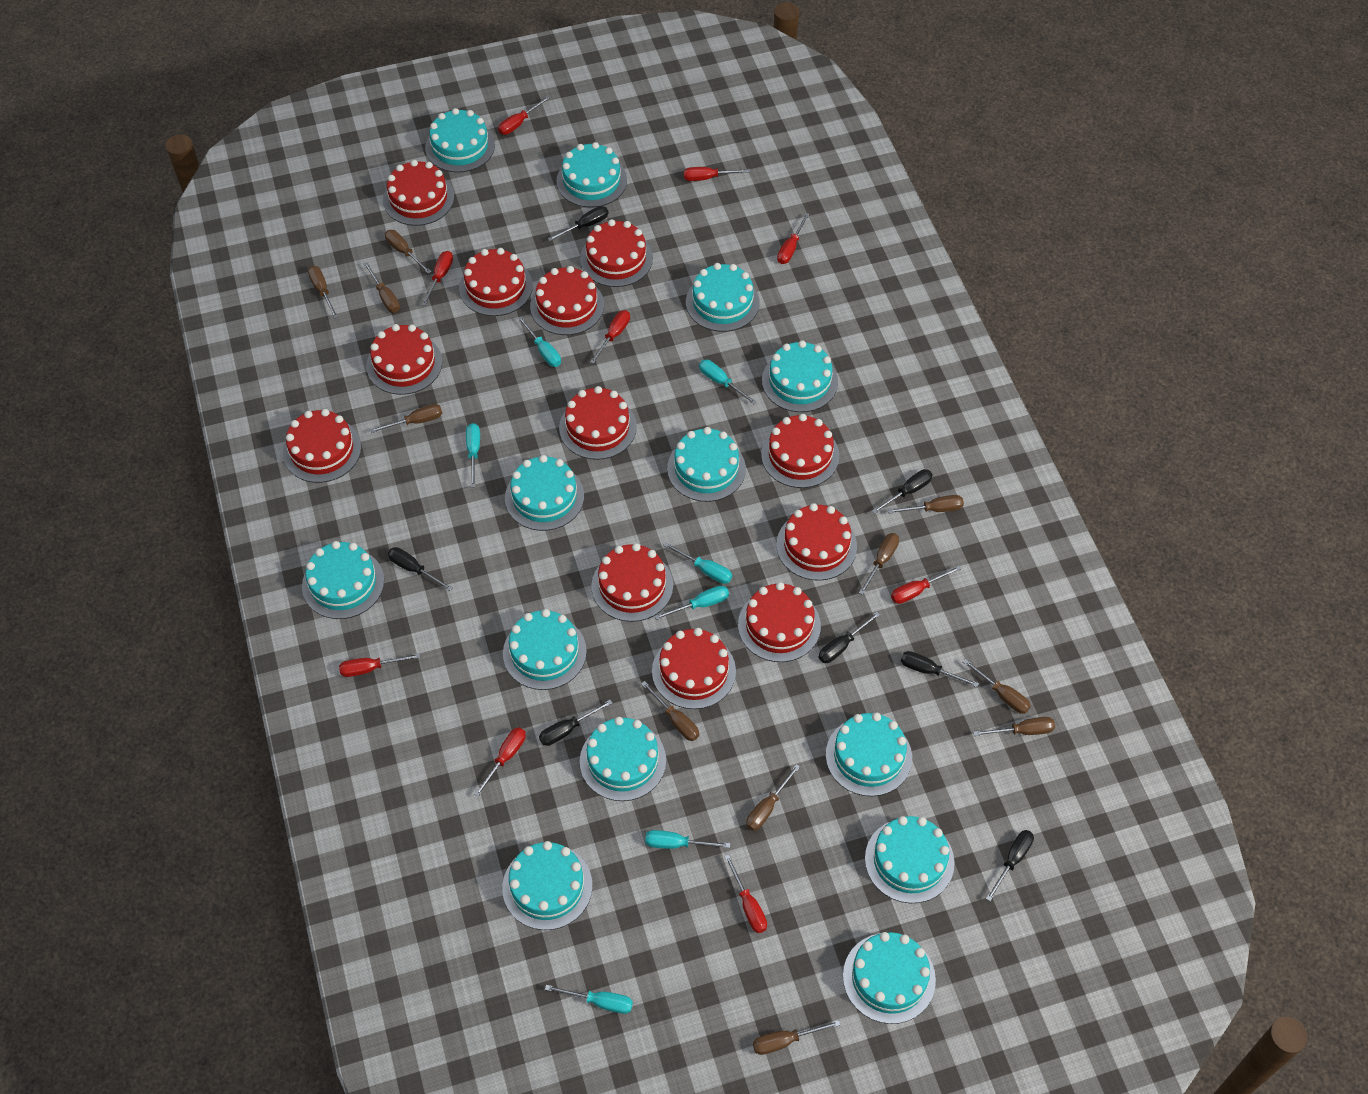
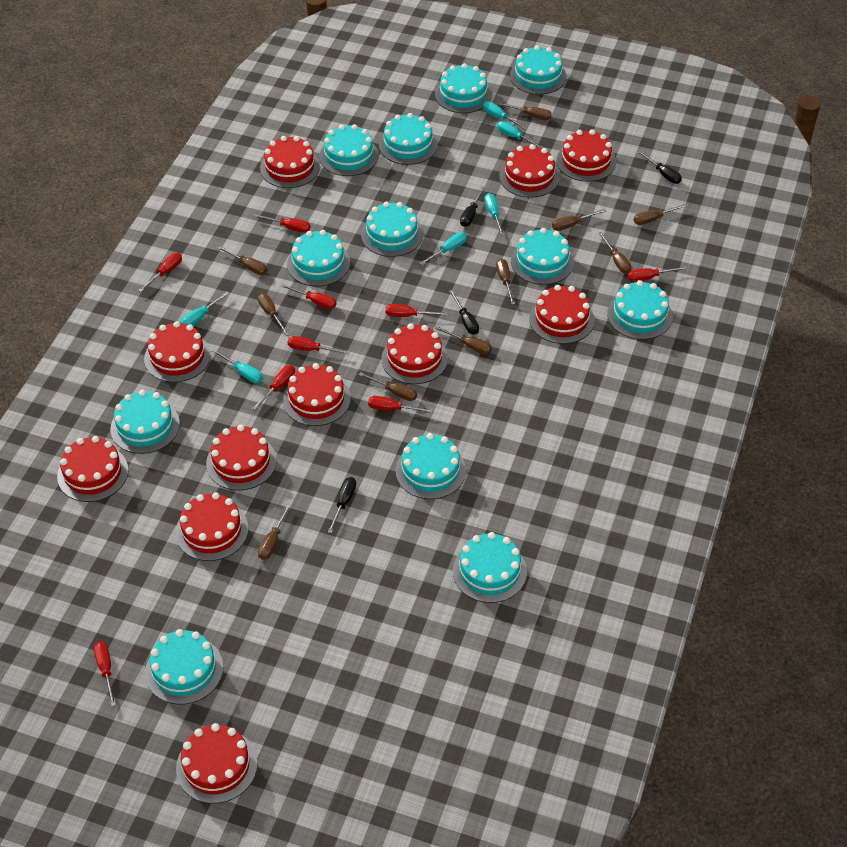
black screwdriver: 7 -> 4
brown screwdriver: 11 -> 10
red cake: 12 -> 11
turquoise cake: 13 -> 12
turquoise screwdriver: 7 -> 6

